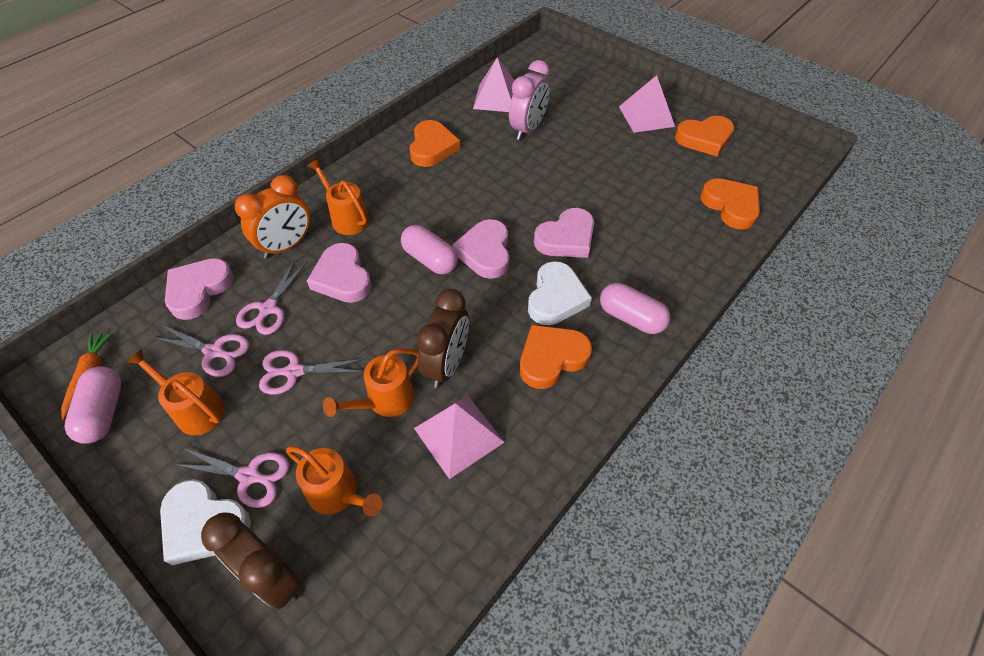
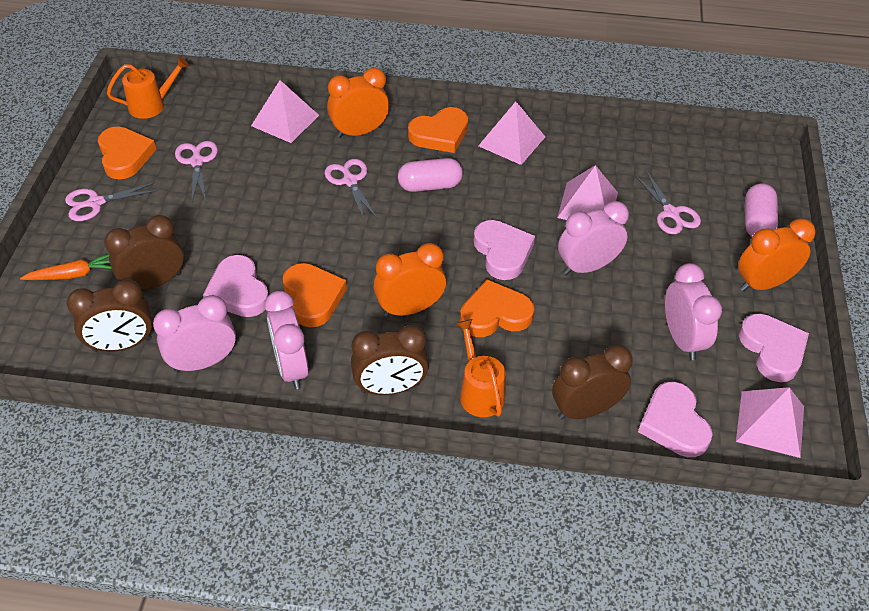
brown clock: 2 -> 4
orange clock: 1 -> 3
orange watering can: 4 -> 2
pink capsule: 3 -> 2
pink clock: 1 -> 4
pink pyramid: 3 -> 4
white heart: 2 -> 0

